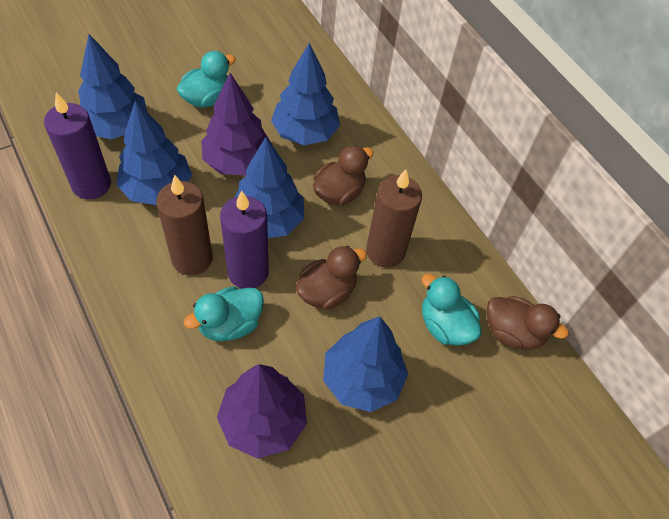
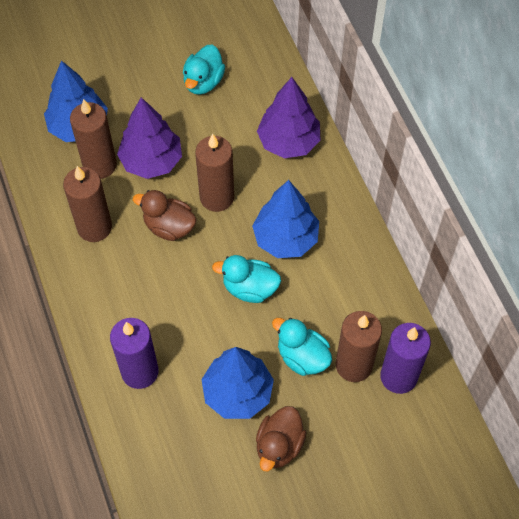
blue tree: 5 -> 3
brown candle: 2 -> 4
brown duck: 3 -> 2

